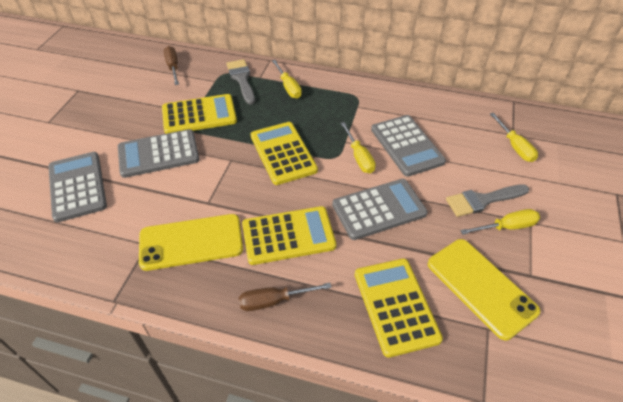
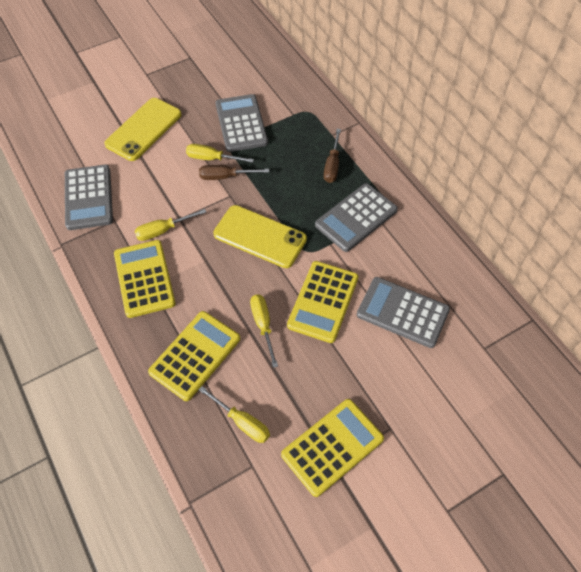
grey brush: 2 -> 0

